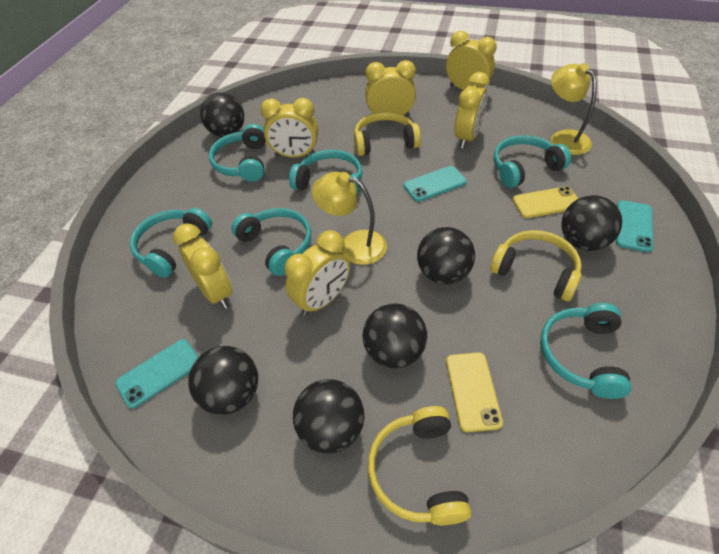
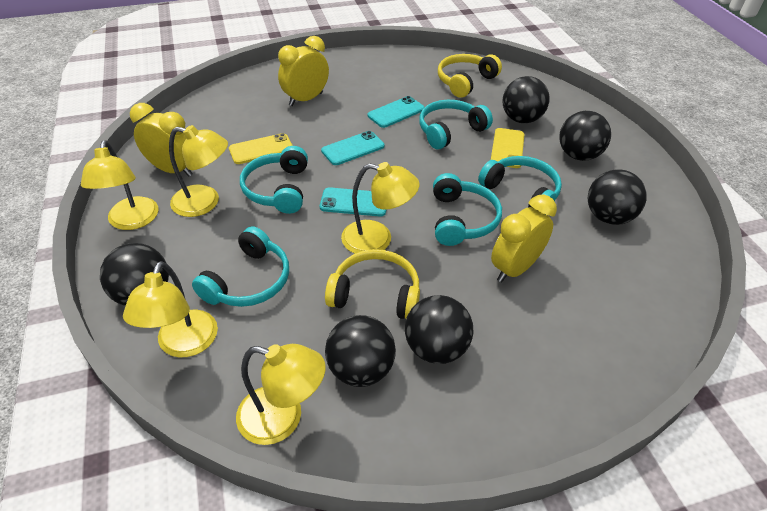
turquoise headphones: 6 -> 5
yellow clock: 6 -> 3
yellow headphones: 3 -> 2
yellow lamp: 2 -> 5

